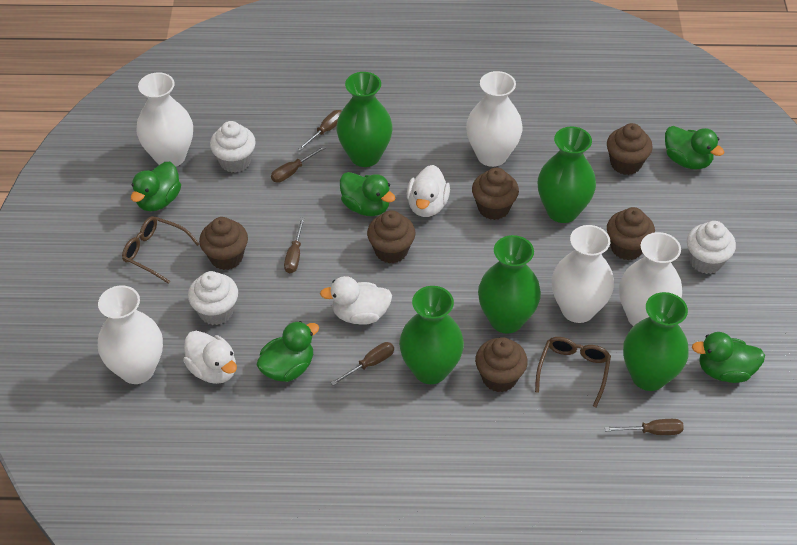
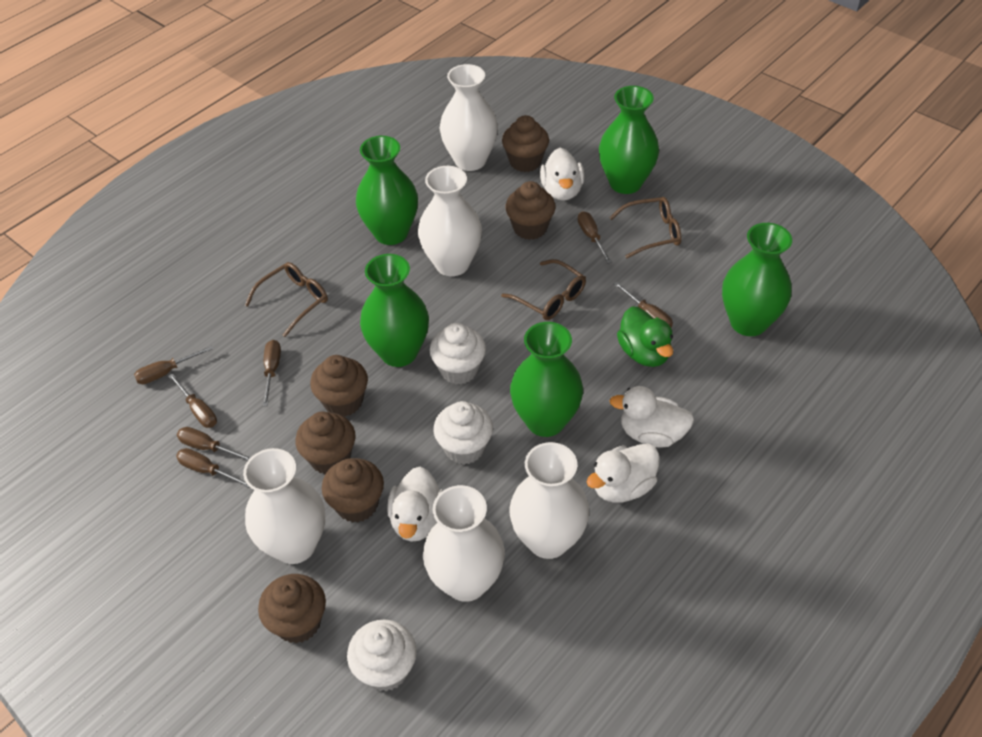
brown glasses: 2 -> 3
brown screwdriver: 5 -> 7
green duck: 5 -> 1
white duck: 3 -> 4

